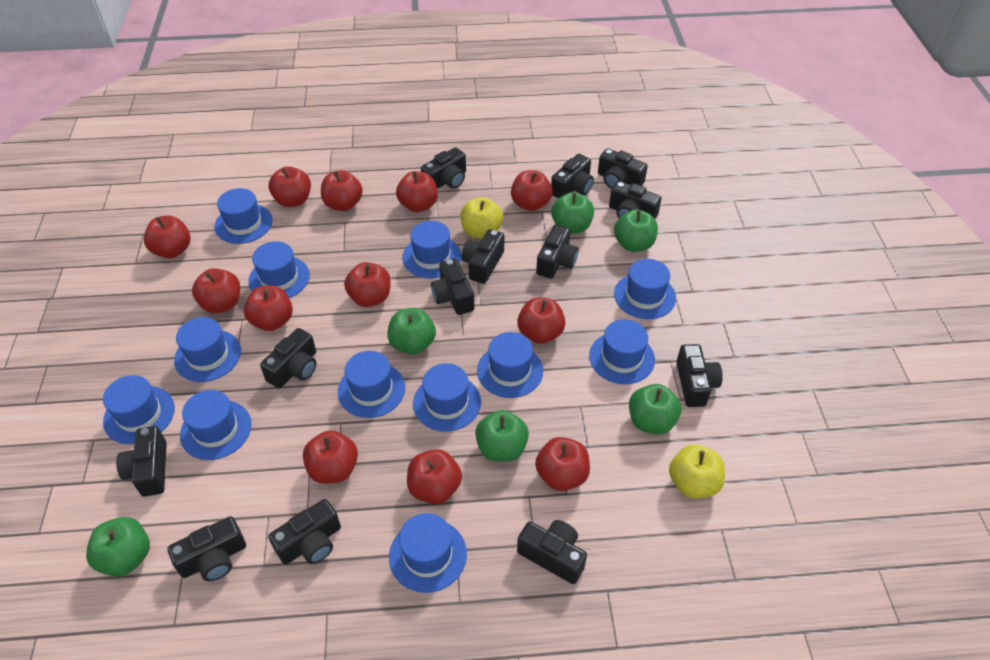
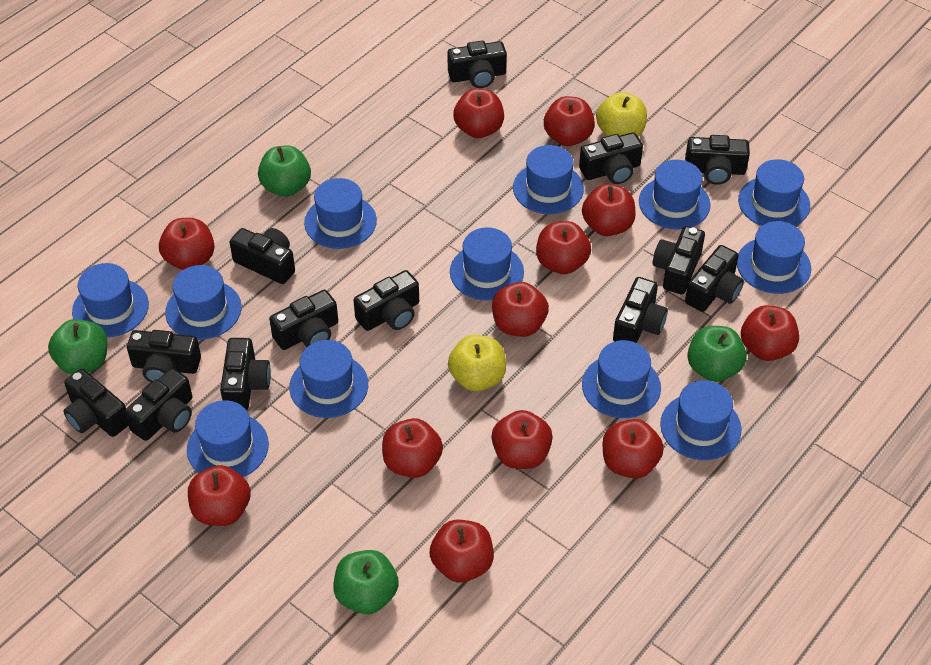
green apple: 6 -> 4

